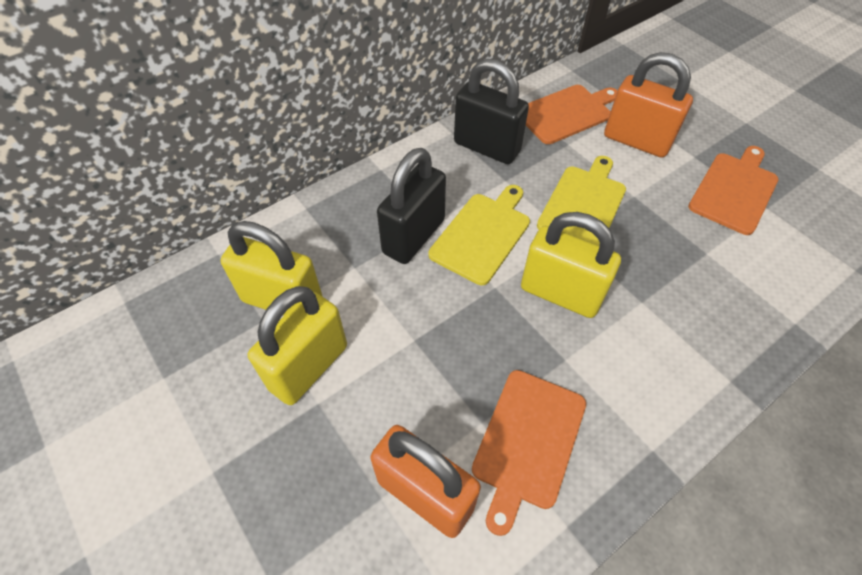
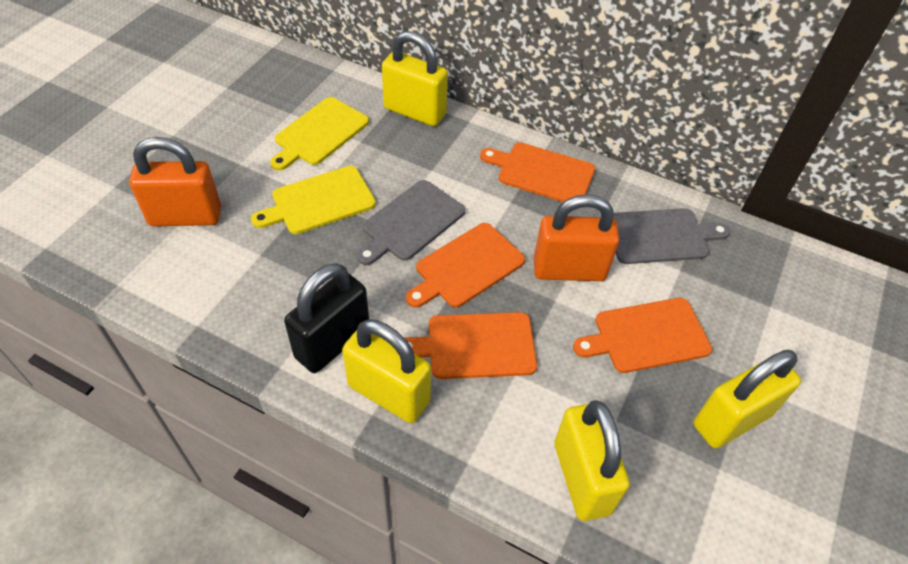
black padlock: 2 -> 1
grey cutting board: 0 -> 2
orange cutting board: 3 -> 4
yellow padlock: 3 -> 4

